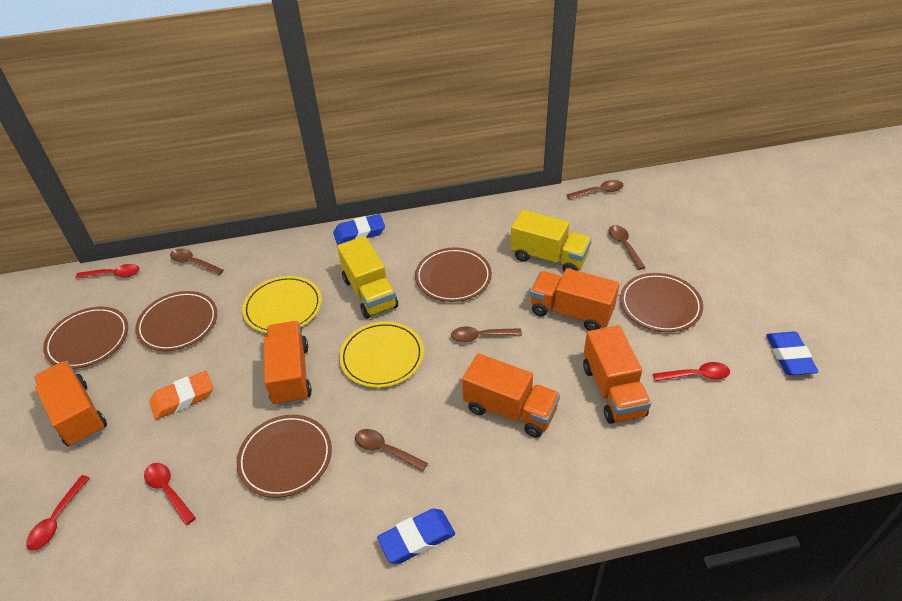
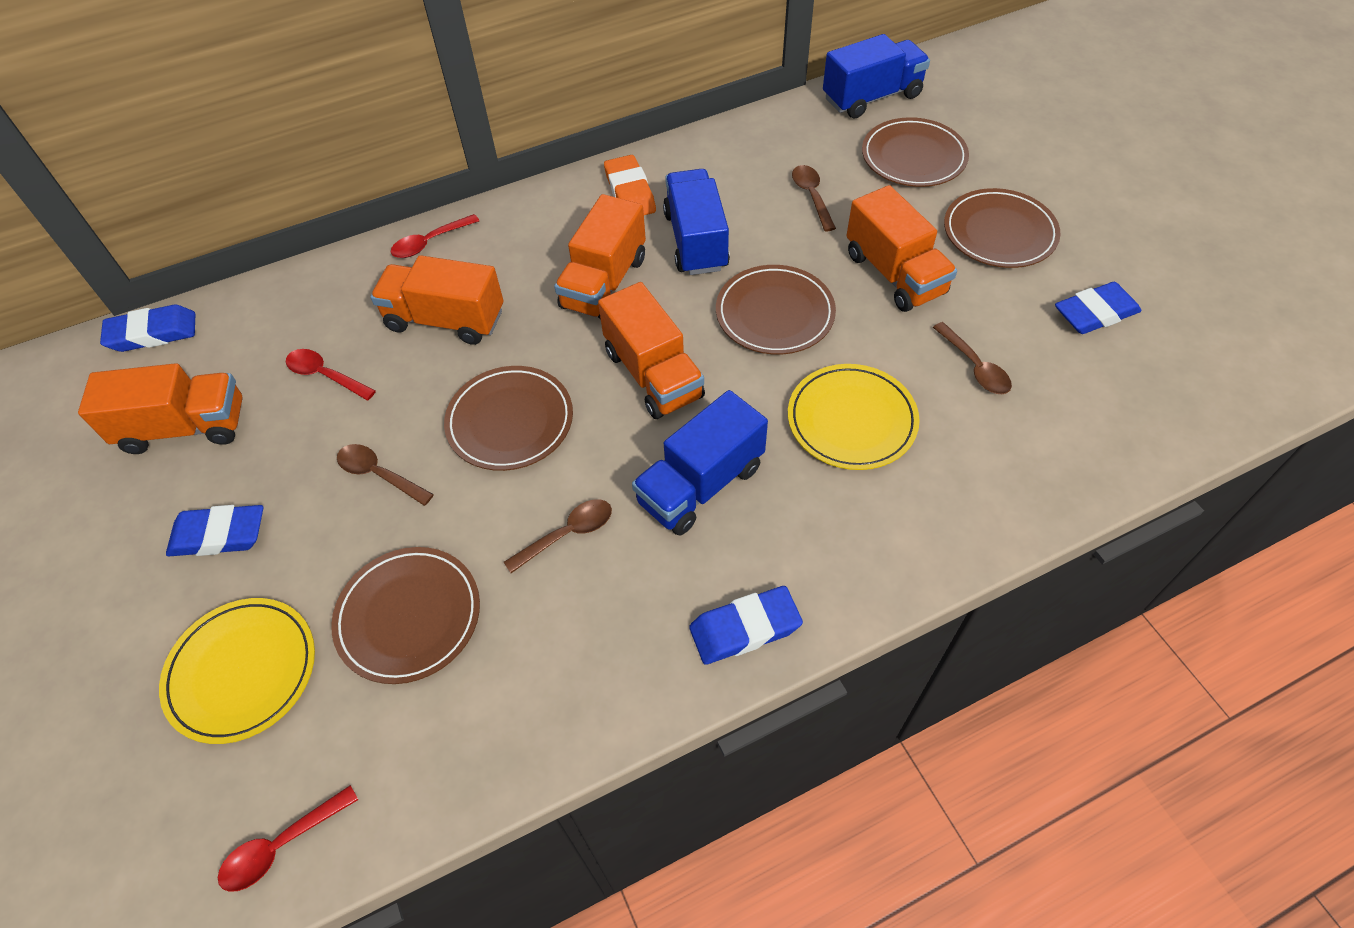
blue eraser: 3 -> 4
blue truck: 0 -> 3
brown spoon: 5 -> 4
red spoon: 4 -> 3
yellow truck: 2 -> 0

